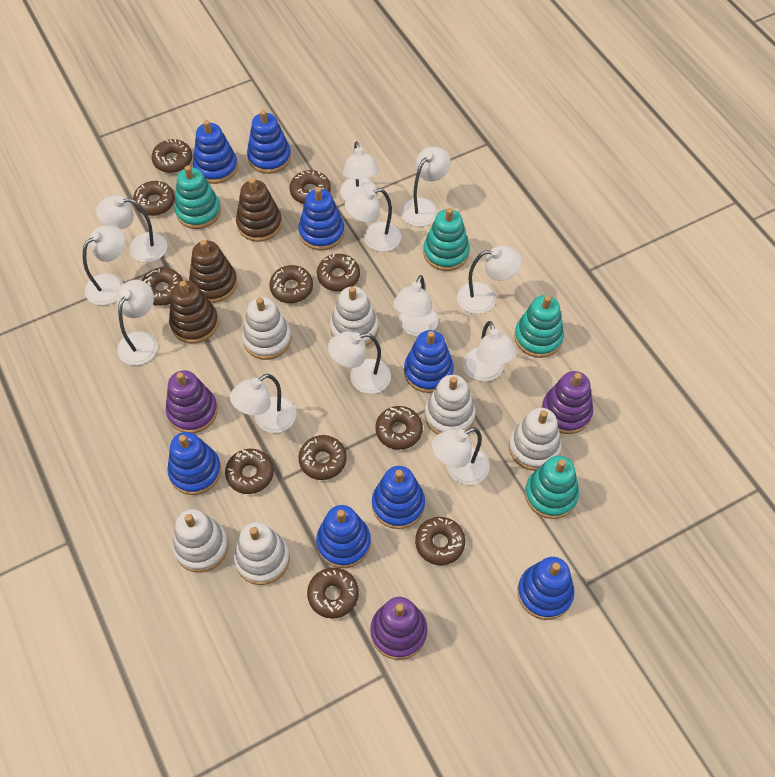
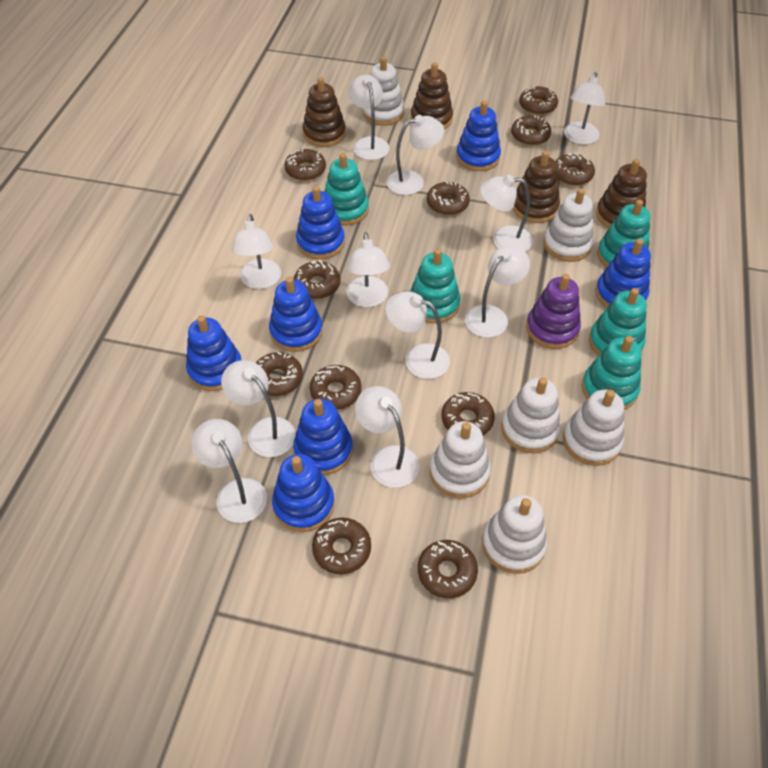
blue stacking toy: 8 -> 7
brown stacking toy: 3 -> 4
purple stacking toy: 3 -> 1
turquoise stacking toy: 4 -> 5
white lamp: 12 -> 11

